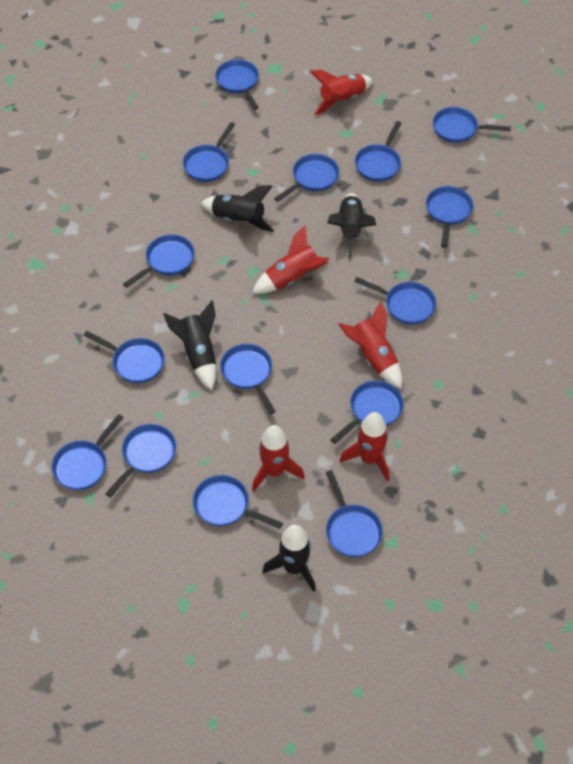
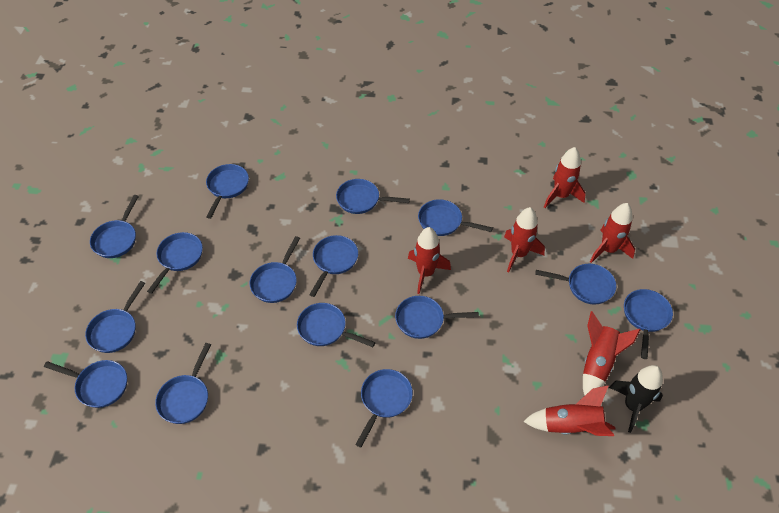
black rocket: 4 -> 1
red rocket: 5 -> 6

